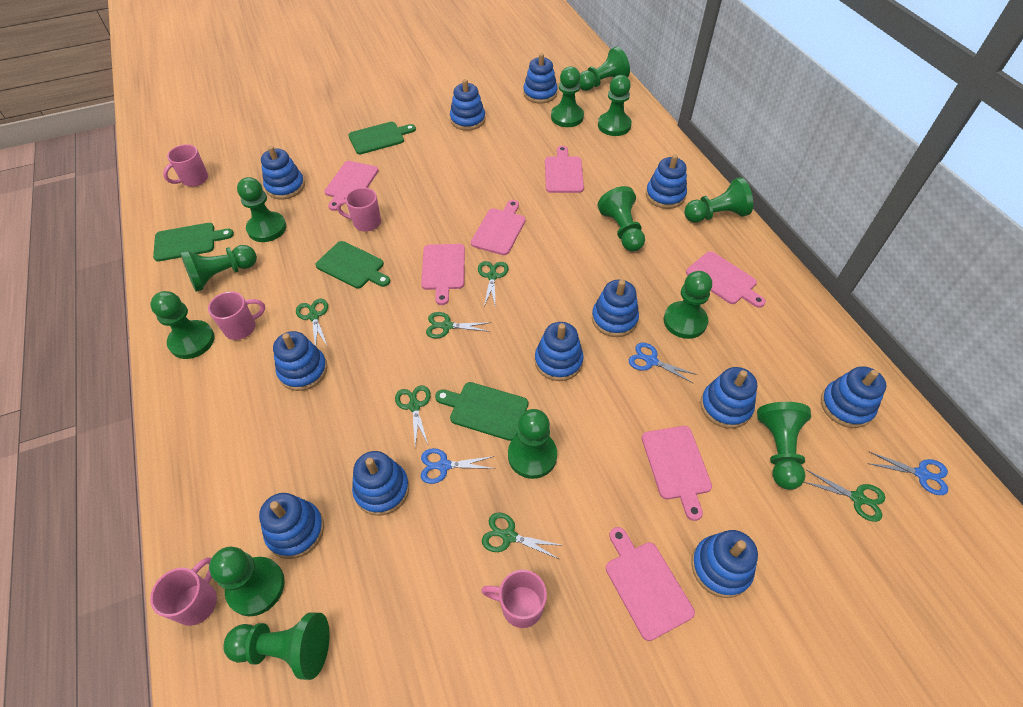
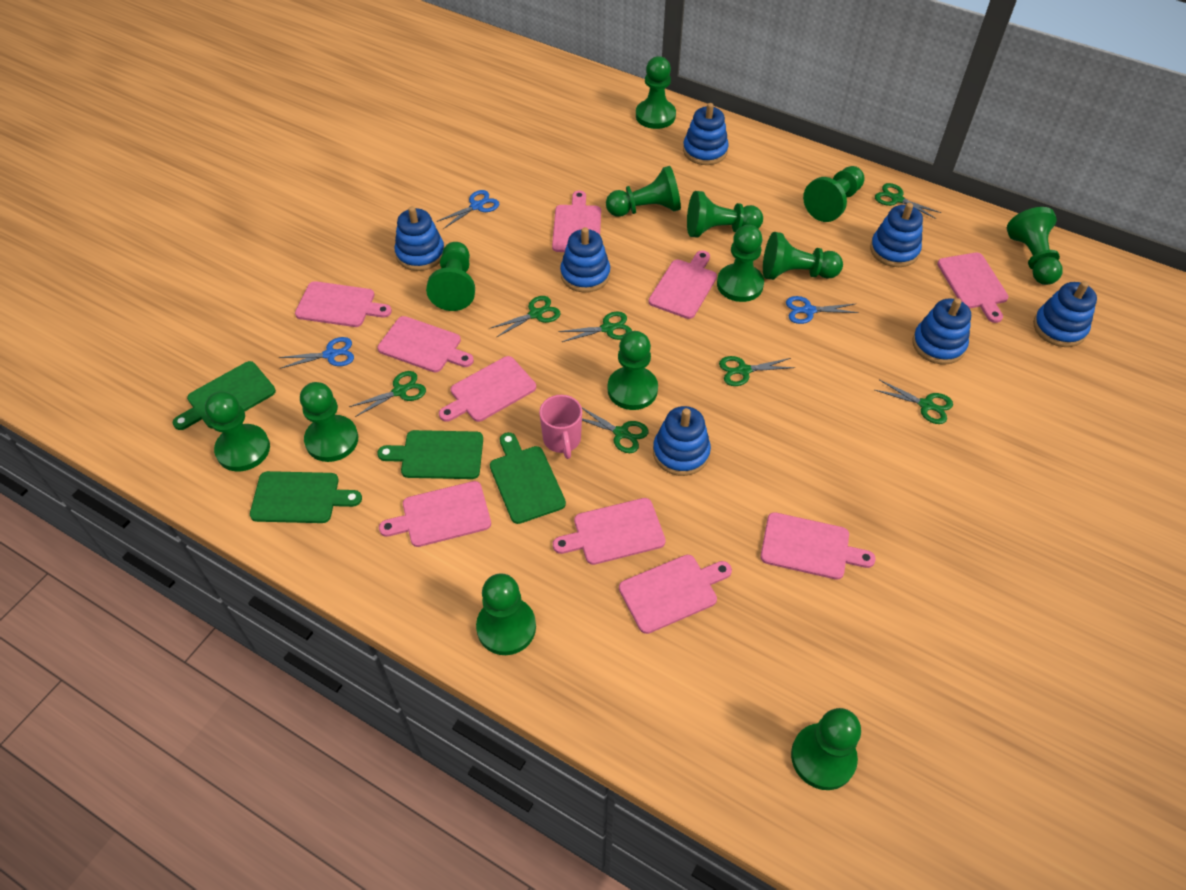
blue stacking toy: 12 -> 7
green scissors: 6 -> 7
pink cutting board: 7 -> 10
pink mug: 5 -> 1

